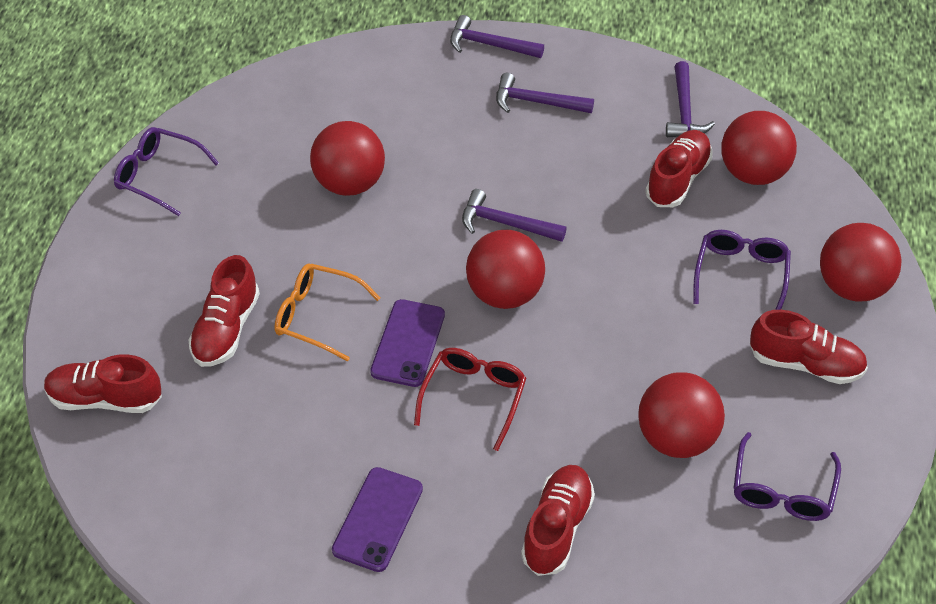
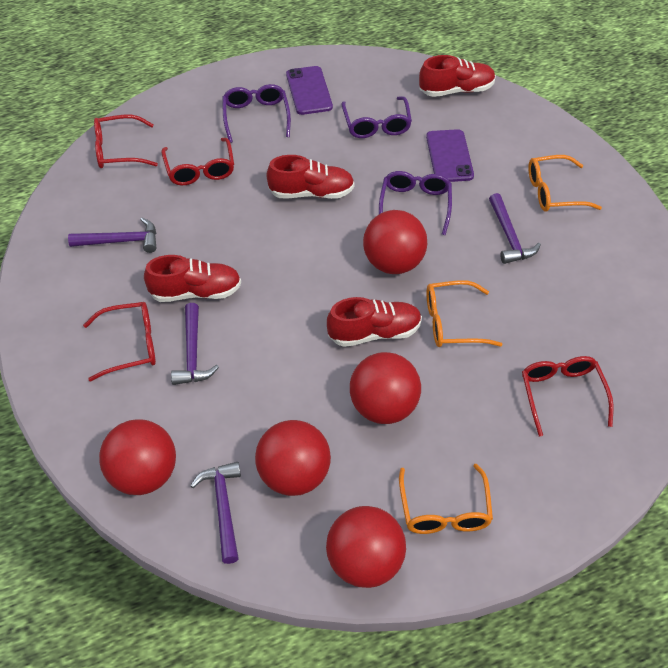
orange glasses: 1 -> 3
red glasses: 1 -> 4
red shoe: 5 -> 4

